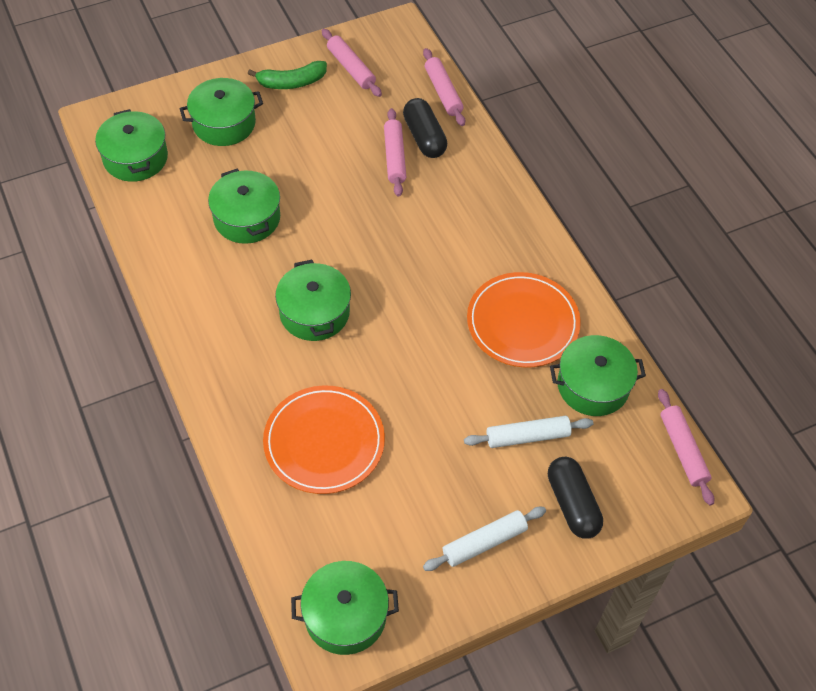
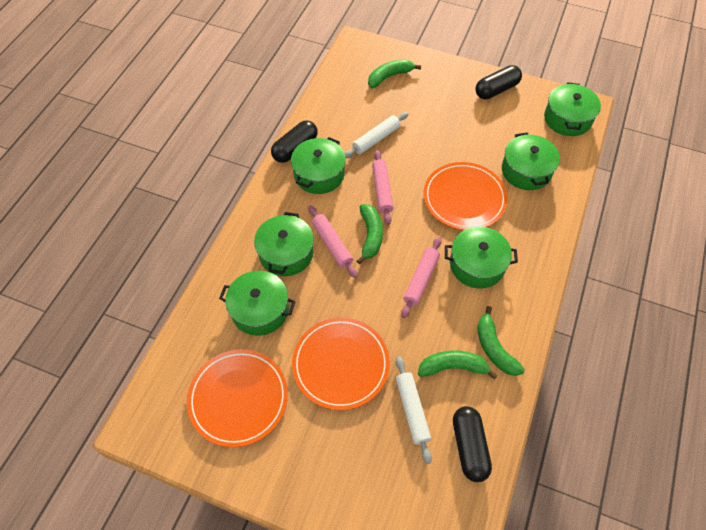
black capsule: 2 -> 3
green banana: 1 -> 4
orange plate: 2 -> 3
pink rolling pin: 4 -> 3

